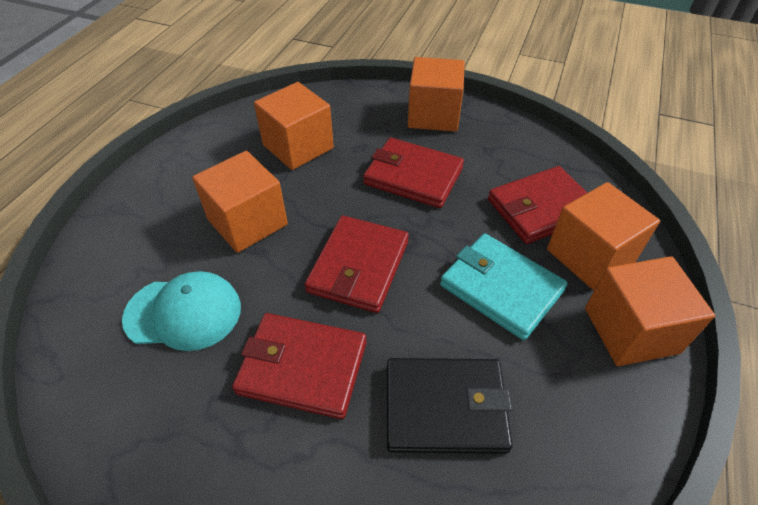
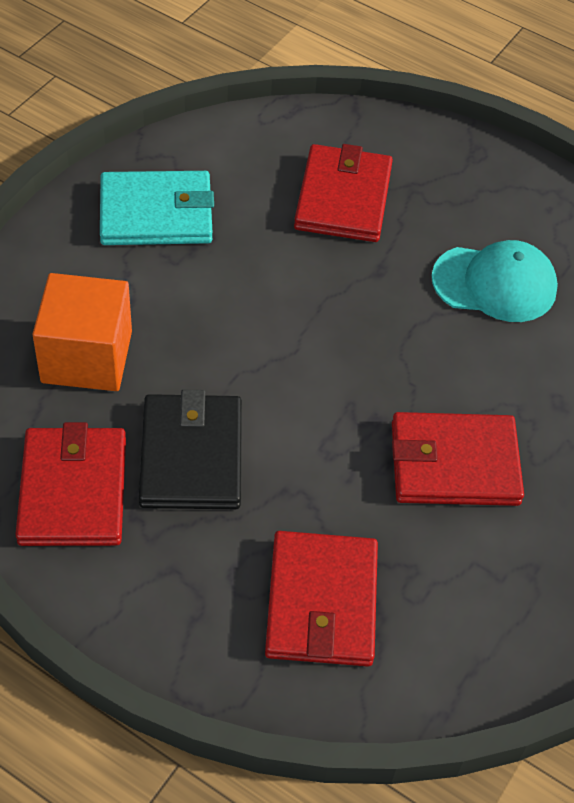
orange cube: 5 -> 1

